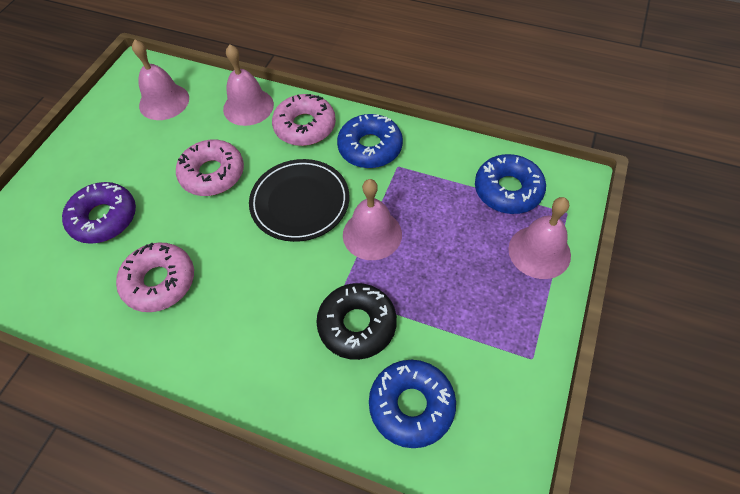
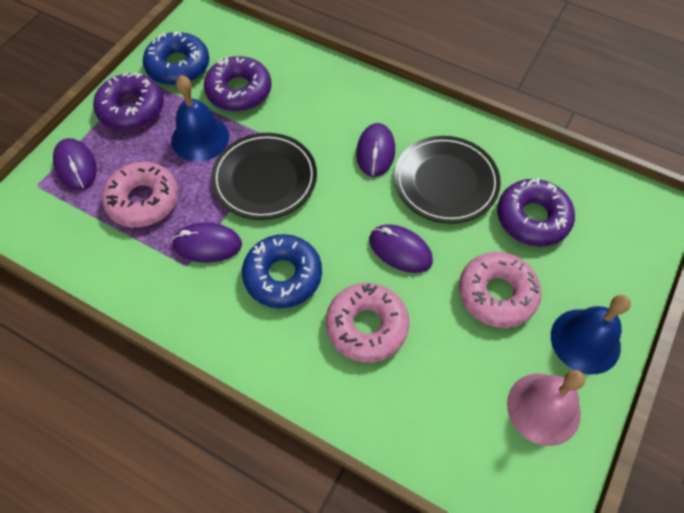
black donut: 1 -> 0
black plate: 1 -> 2
blue bell: 0 -> 2
blue donut: 3 -> 2
pink bell: 4 -> 1
purple donut: 1 -> 3
purple mouse: 0 -> 4

